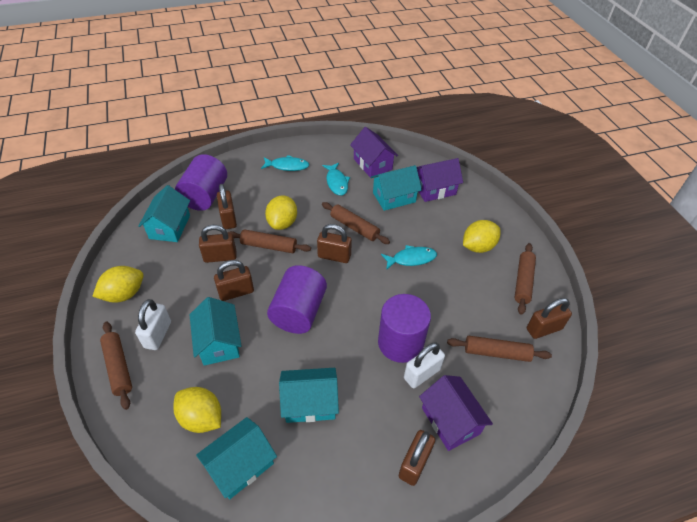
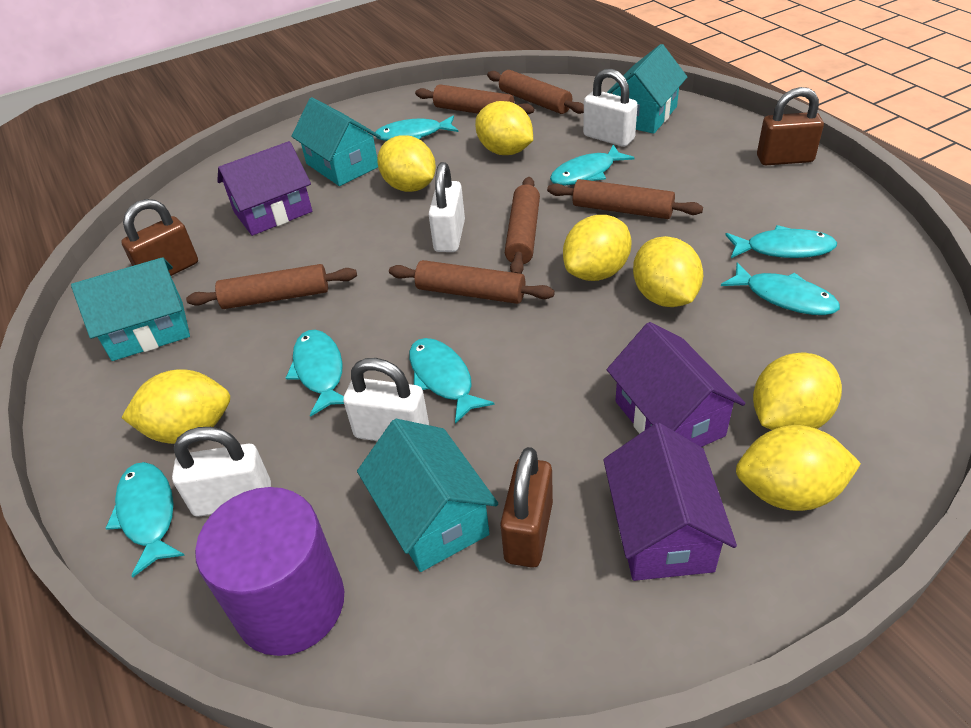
brown padlock: 6 -> 3
brown rolling pin: 5 -> 6
purple cylinder: 3 -> 1
turquoise fish: 3 -> 7
turquoise house: 5 -> 4
white padlock: 2 -> 4
yellow lemon: 4 -> 7

